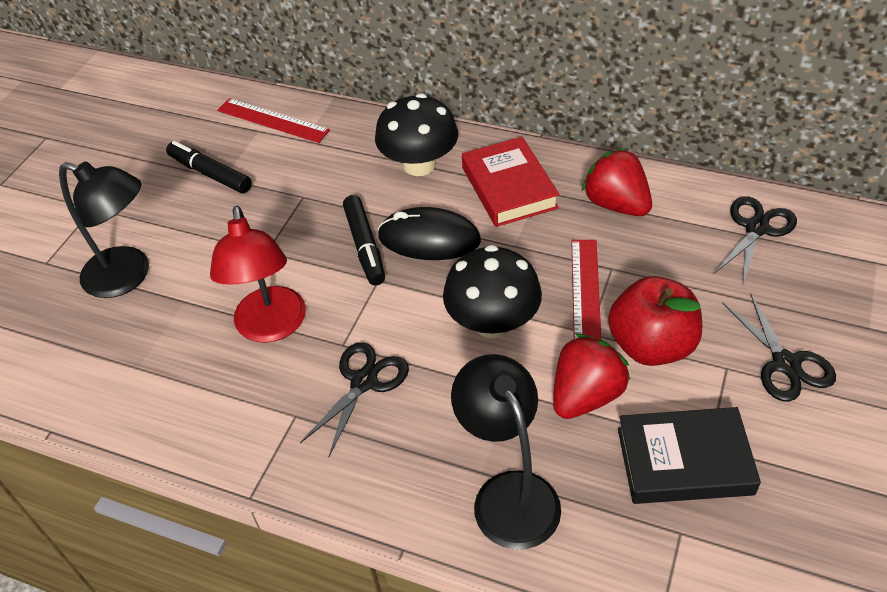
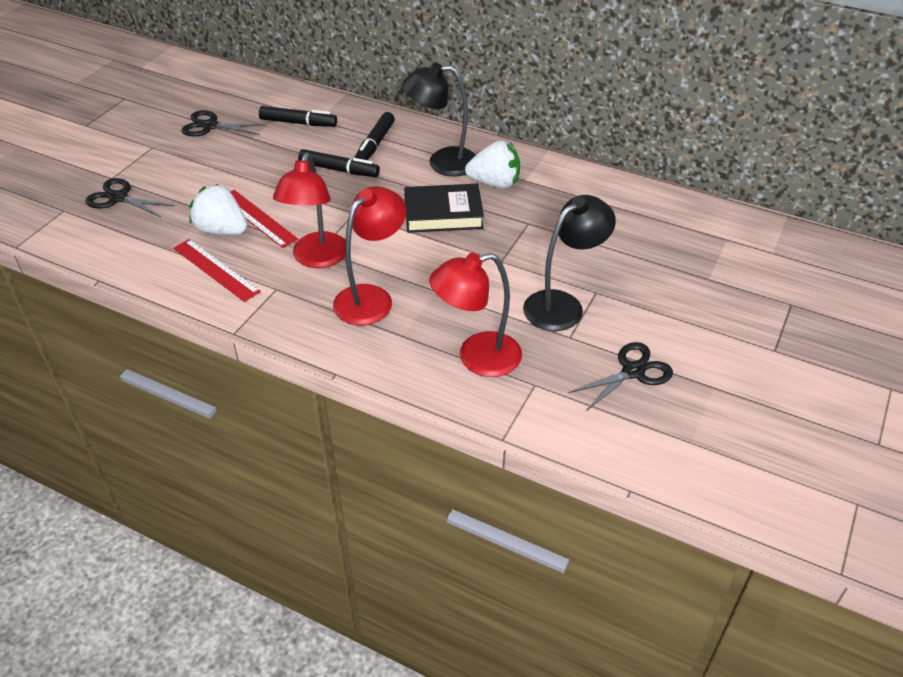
black marker: 2 -> 3
black mouse: 1 -> 0
black mushroom: 2 -> 0
red apple: 1 -> 0
red book: 1 -> 0
red lamp: 1 -> 3
red strawberry: 2 -> 0
white strawberry: 0 -> 2

